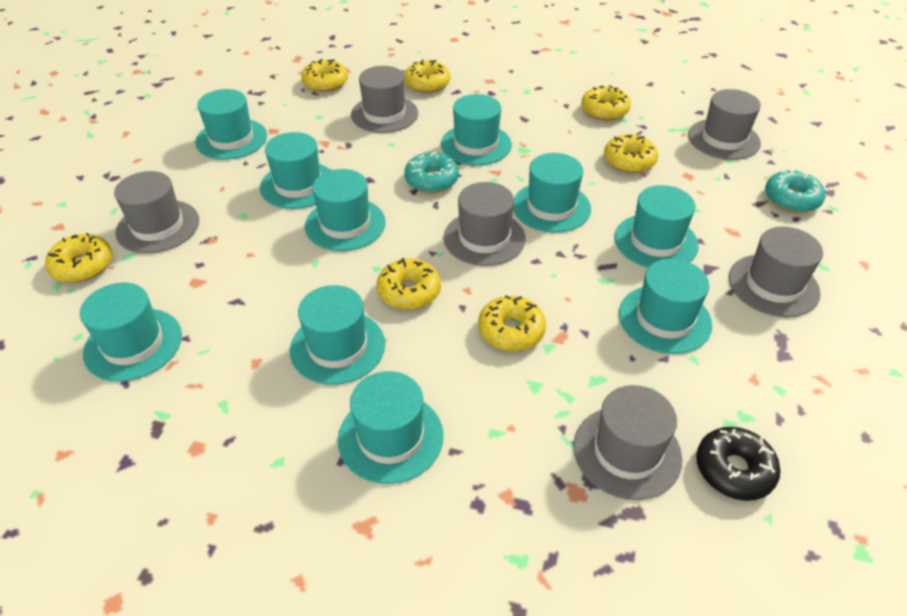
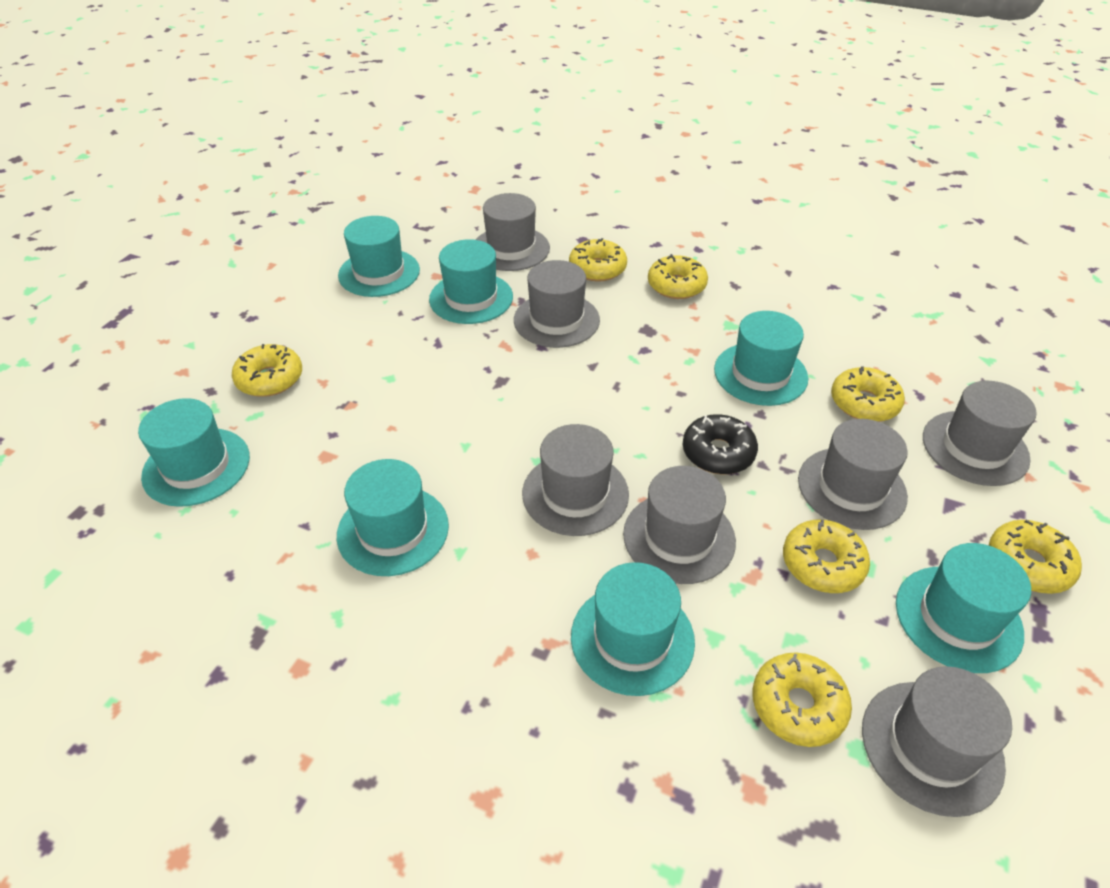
grey hat: 6 -> 7
turquoise donut: 2 -> 0
turquoise hat: 10 -> 7

